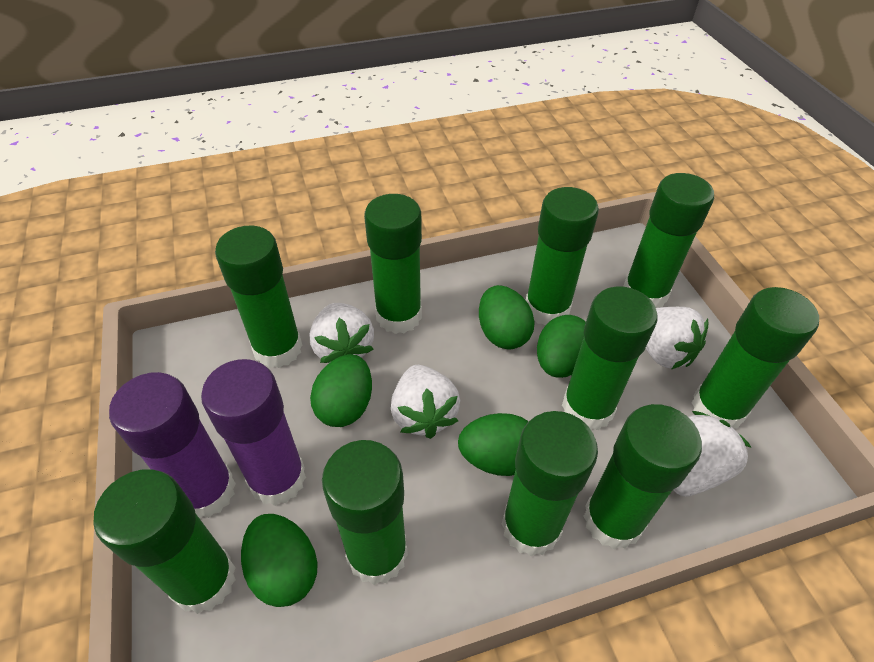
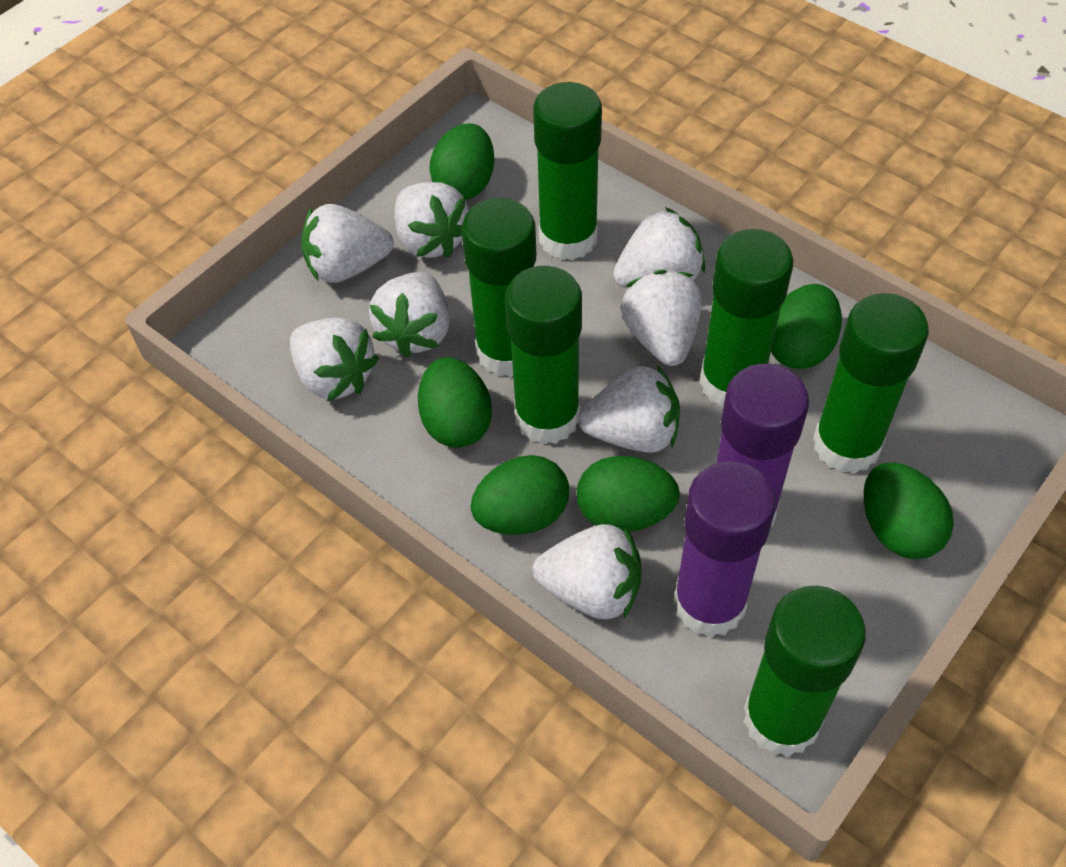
green egg: 5 -> 6
green glue stick: 10 -> 6
white strawberry: 4 -> 8

